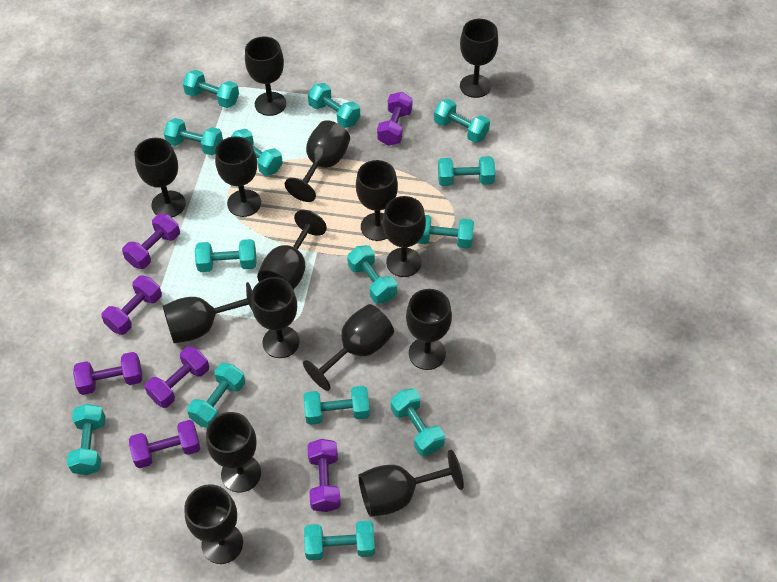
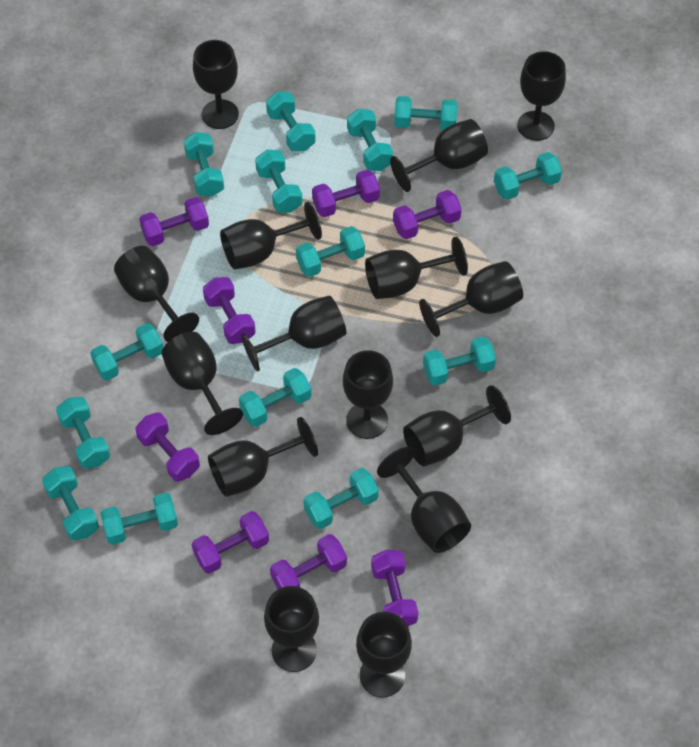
purple dumbbell: 7 -> 8

